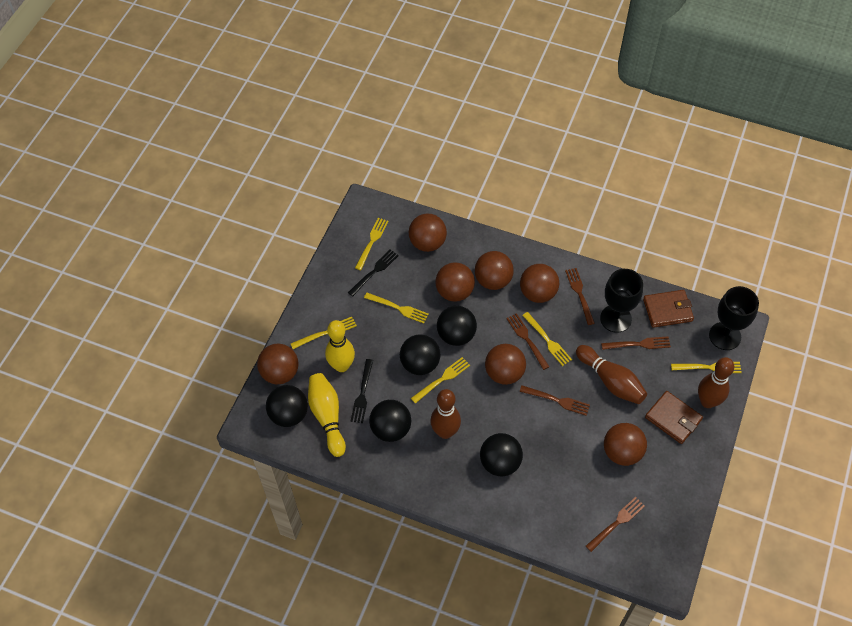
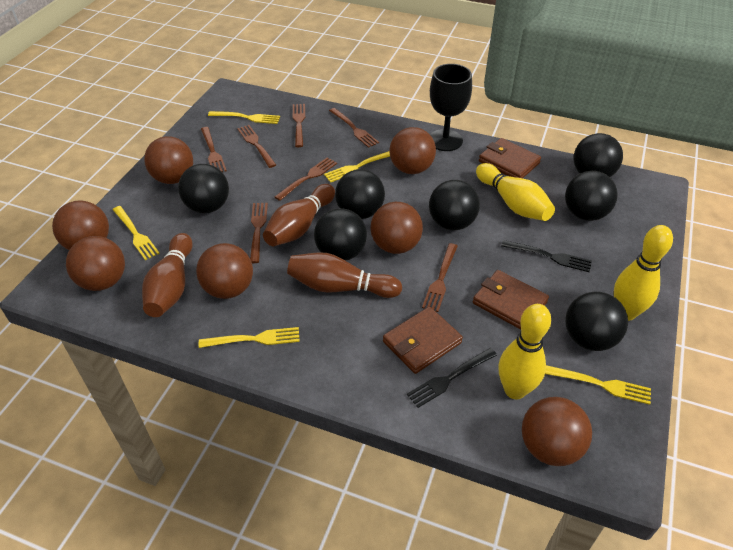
black ball: 5 -> 7
black goblet: 2 -> 1
brown fork: 5 -> 7
brown wallet: 2 -> 3
yellow bowling pin: 2 -> 3
yellow fork: 6 -> 5

